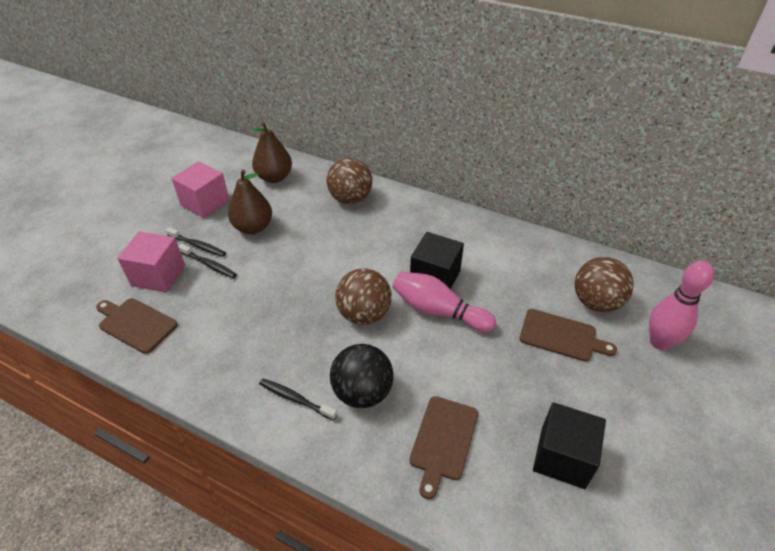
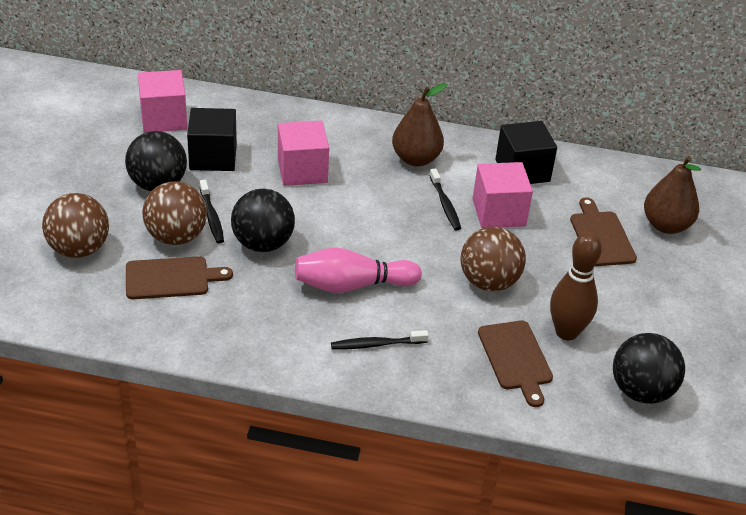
black ball: 1 -> 3
brown bowling pin: 0 -> 1
pink bowling pin: 2 -> 1
pink cube: 2 -> 3

